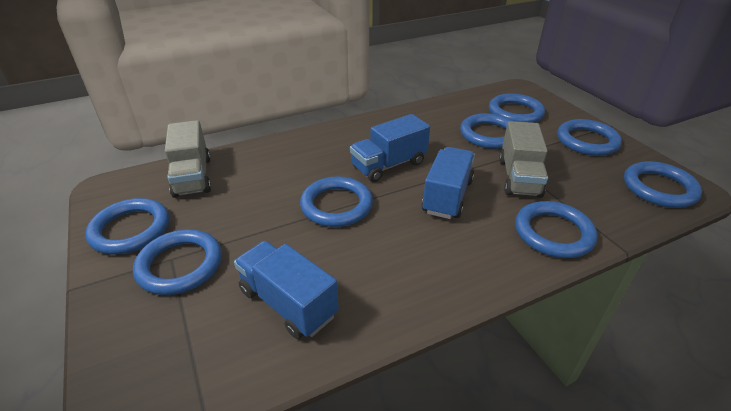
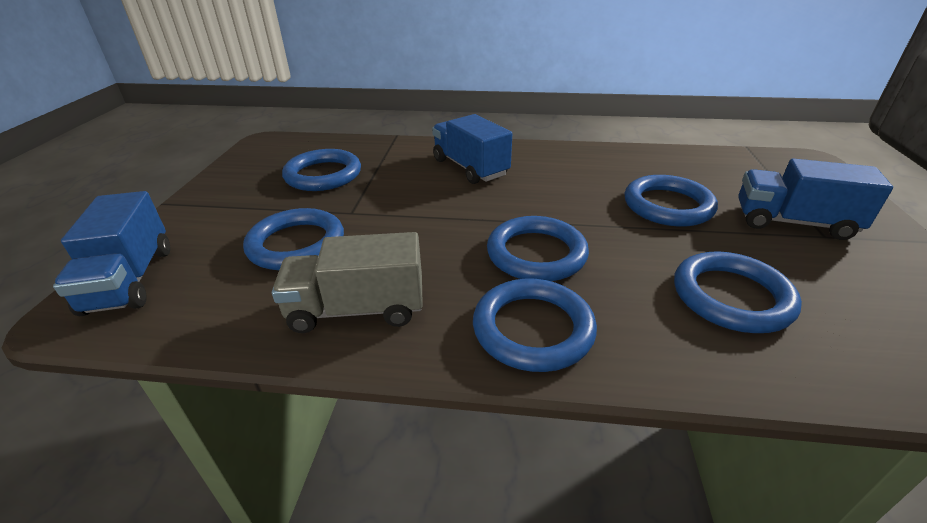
blue ring: 8 -> 6
grey truck: 2 -> 1

